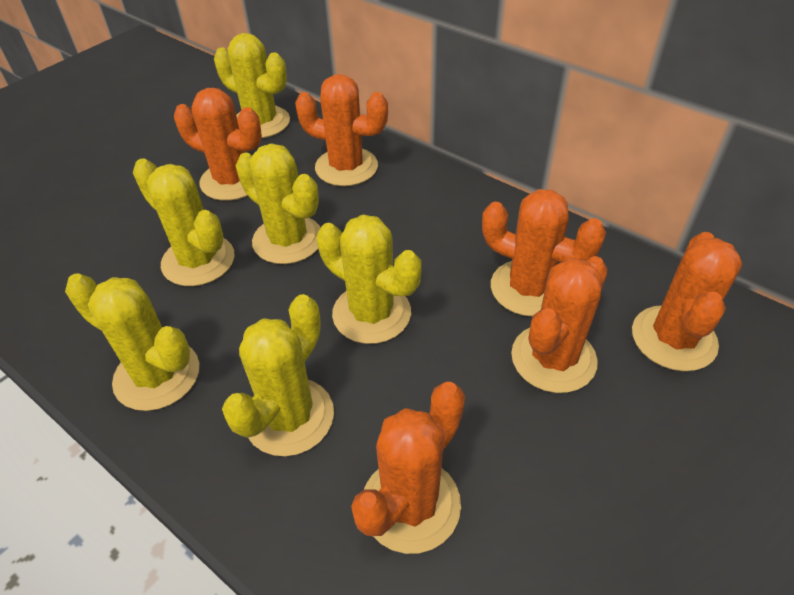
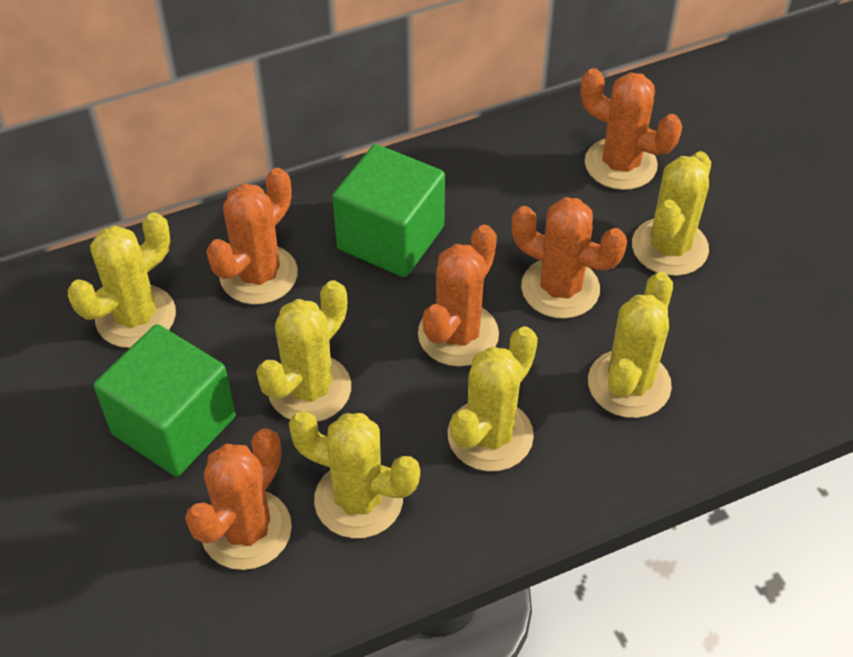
green cube: 0 -> 2
orange cactus: 6 -> 5

